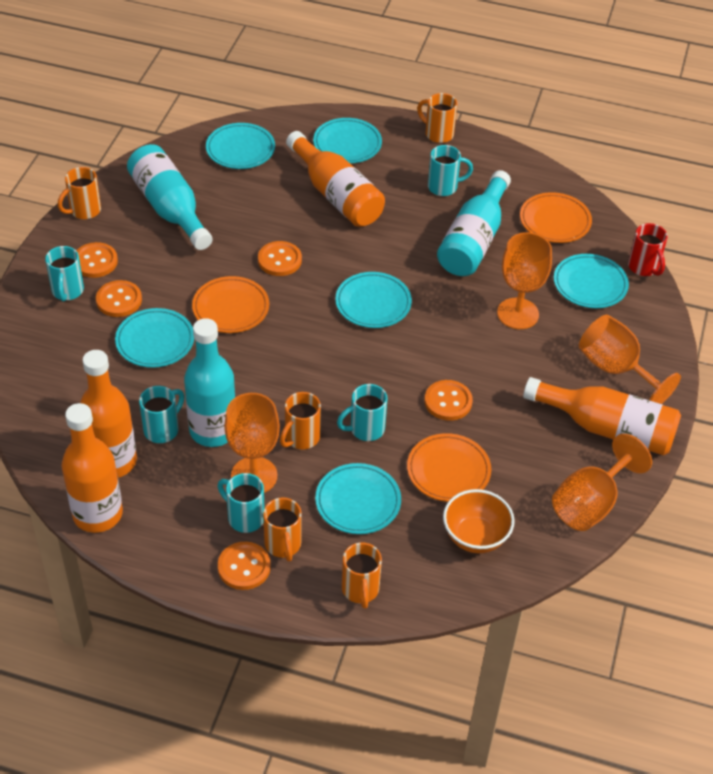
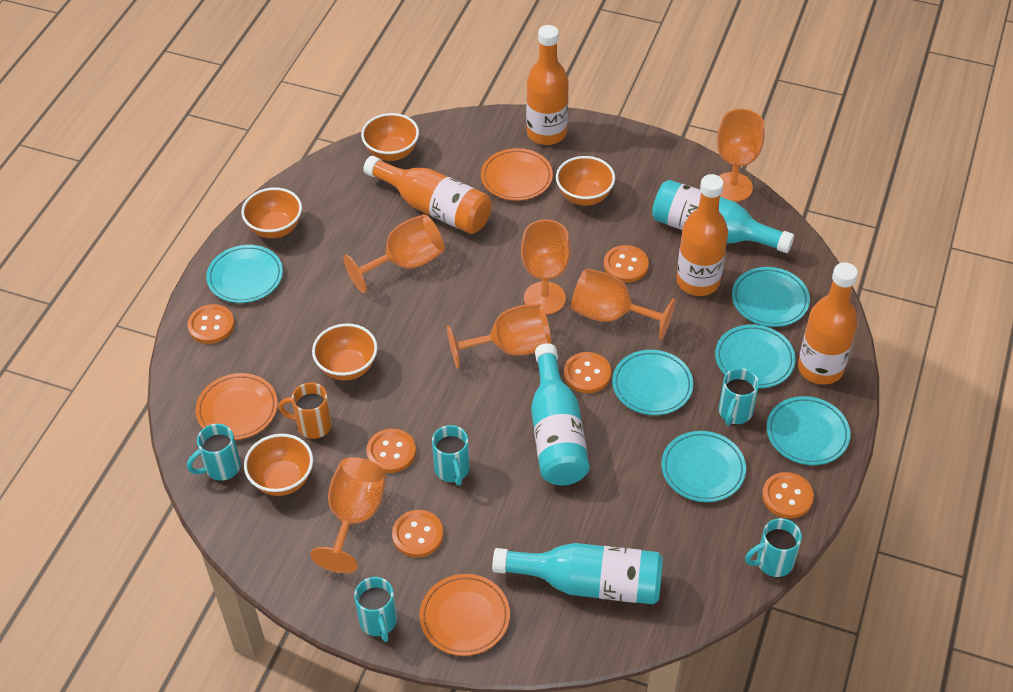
orange bowl: 1 -> 5
orange button: 5 -> 6
orange goblet: 4 -> 6
orange mug: 5 -> 1
red mug: 1 -> 0

